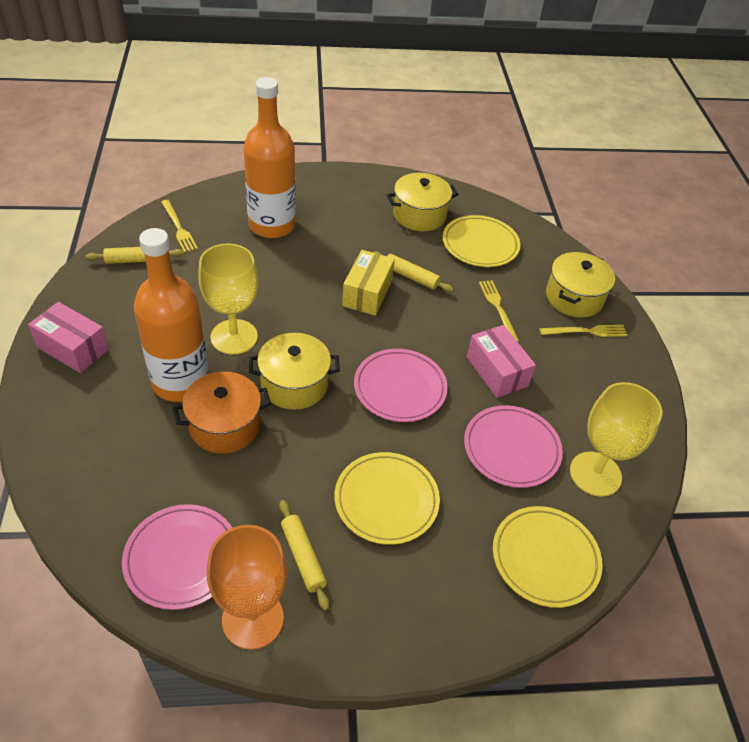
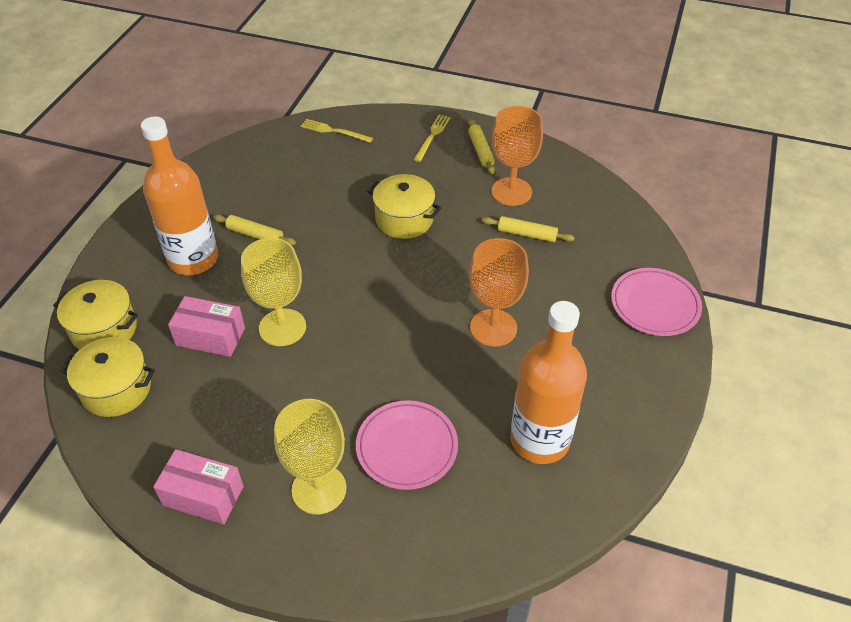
orange goblet: 1 -> 2
orange pot: 1 -> 0
pink plate: 3 -> 2
yellow box: 1 -> 0
yellow fork: 3 -> 2
yellow plate: 3 -> 0

